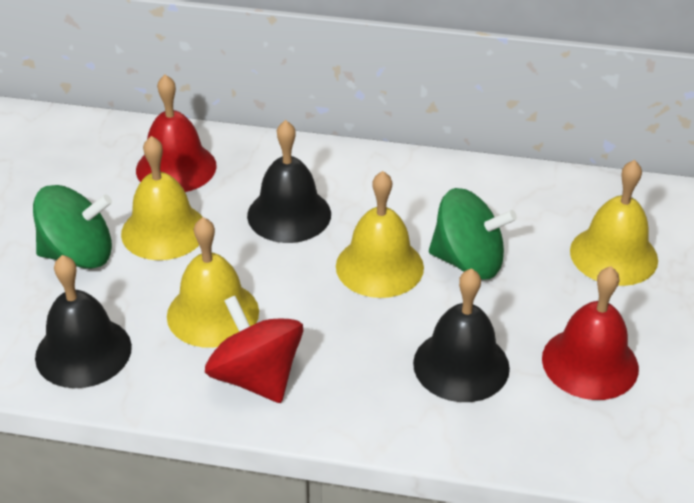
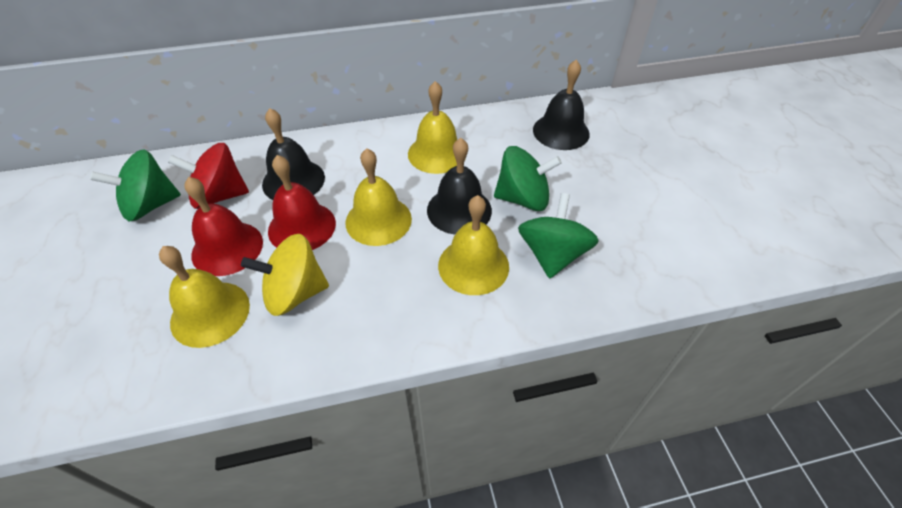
green spinning top: 2 -> 3
yellow spinning top: 0 -> 1

